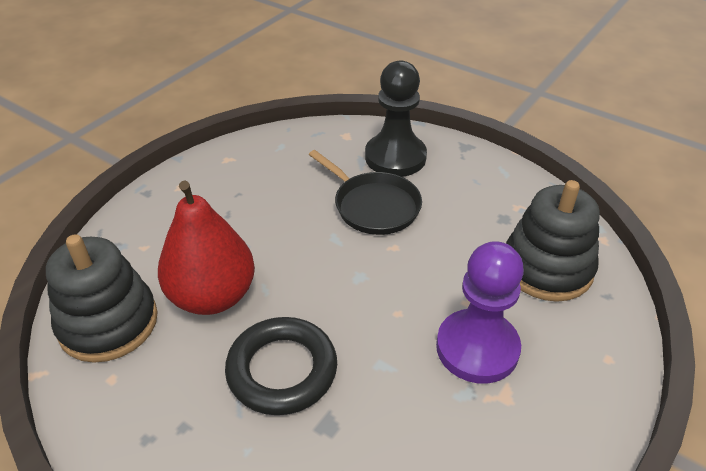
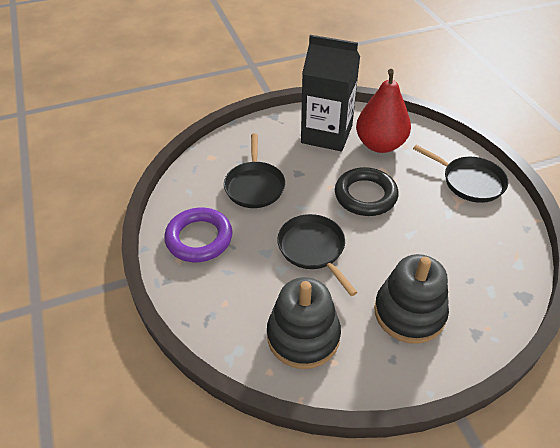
black carton: 0 -> 1
black pan: 1 -> 3
black pawn: 1 -> 0
purple pawn: 1 -> 0
purple ring: 0 -> 1

